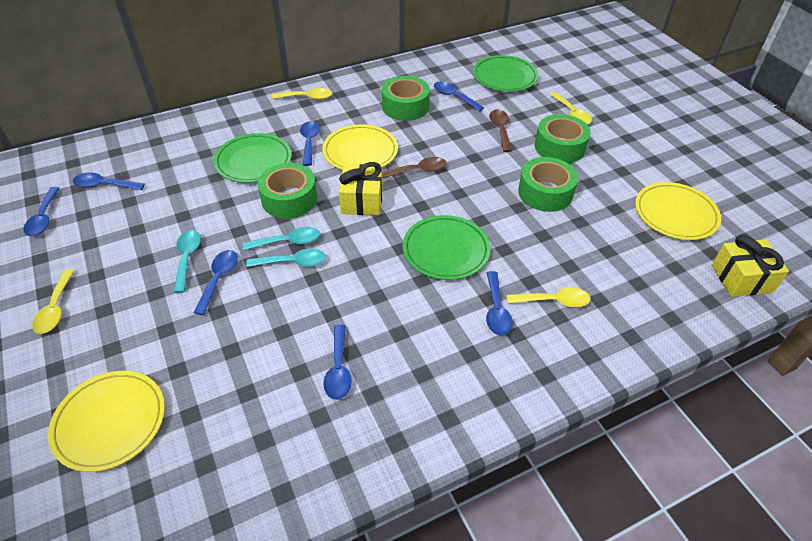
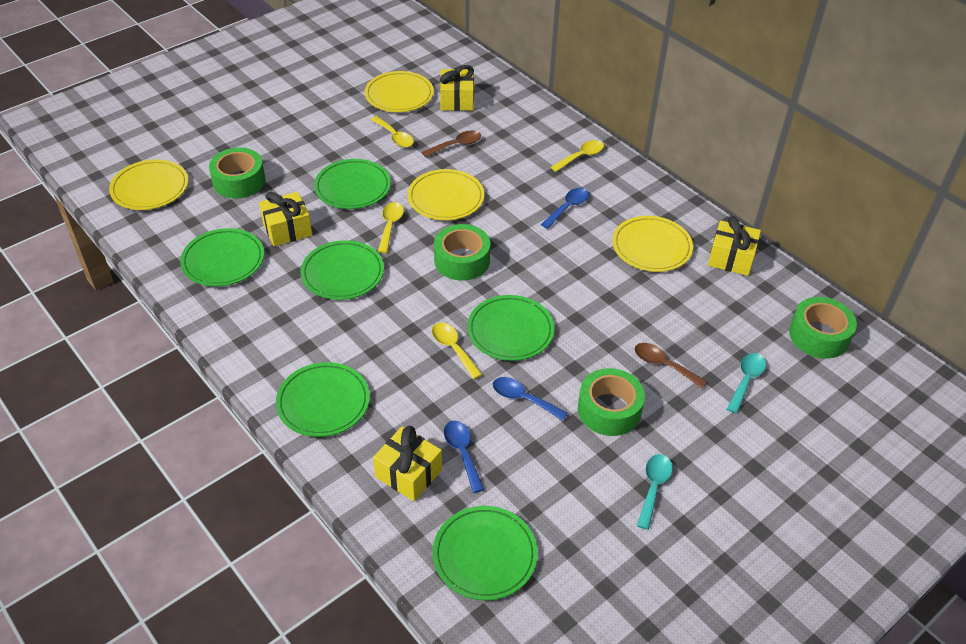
blue spoon: 7 -> 3
green plate: 3 -> 6
turquoise spoon: 3 -> 2
yellow gift: 2 -> 4
yellow plate: 3 -> 4

